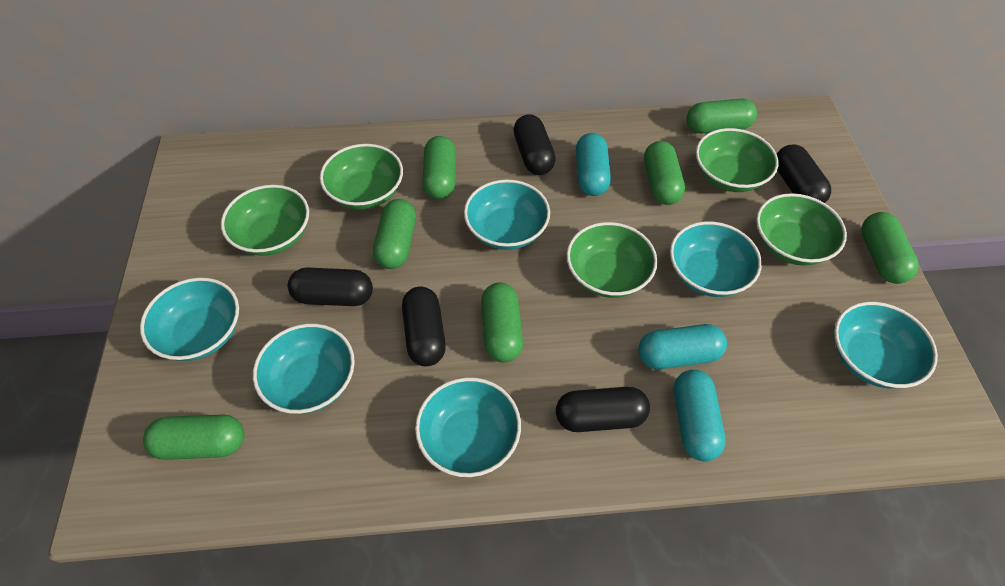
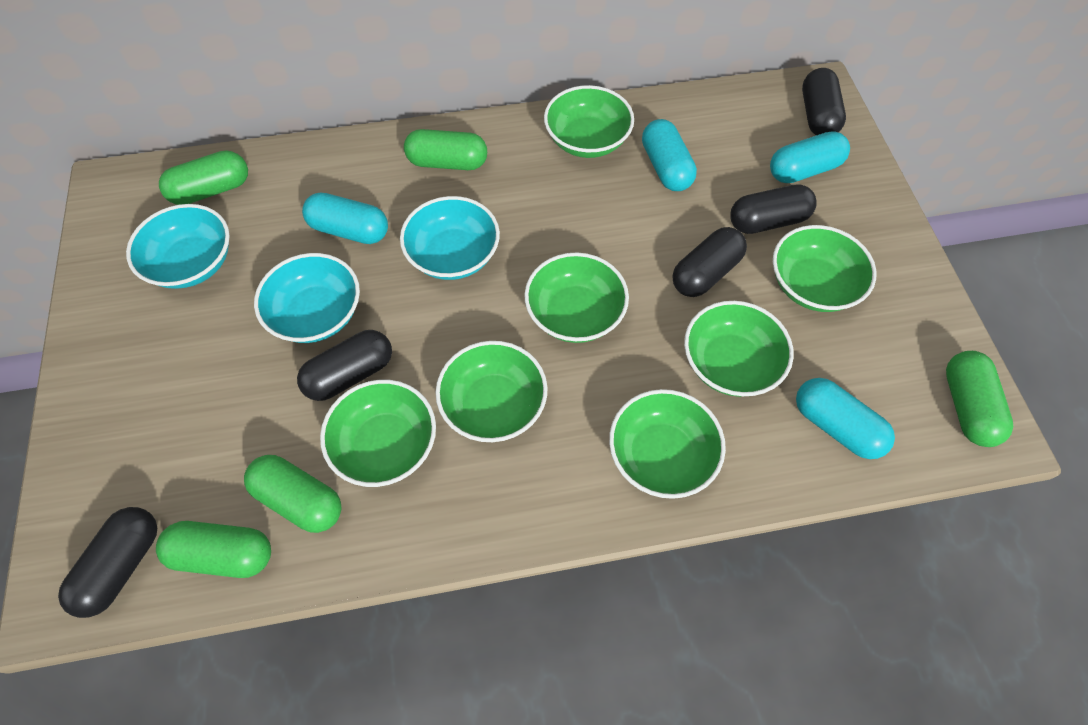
green bowl: 5 -> 7
green capsule: 7 -> 5
turquoise bowl: 6 -> 3
turquoise capsule: 3 -> 4

